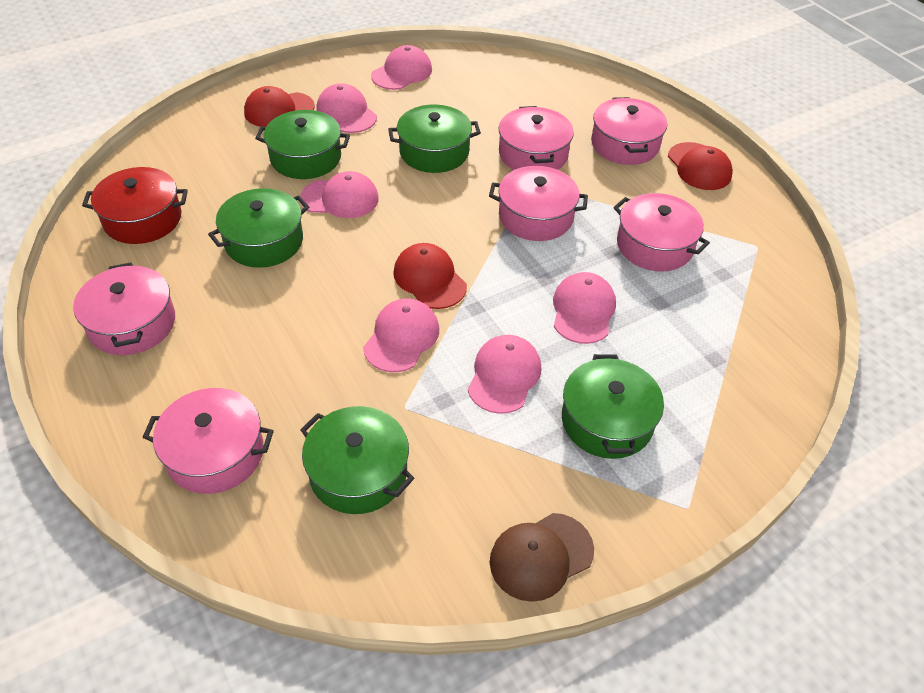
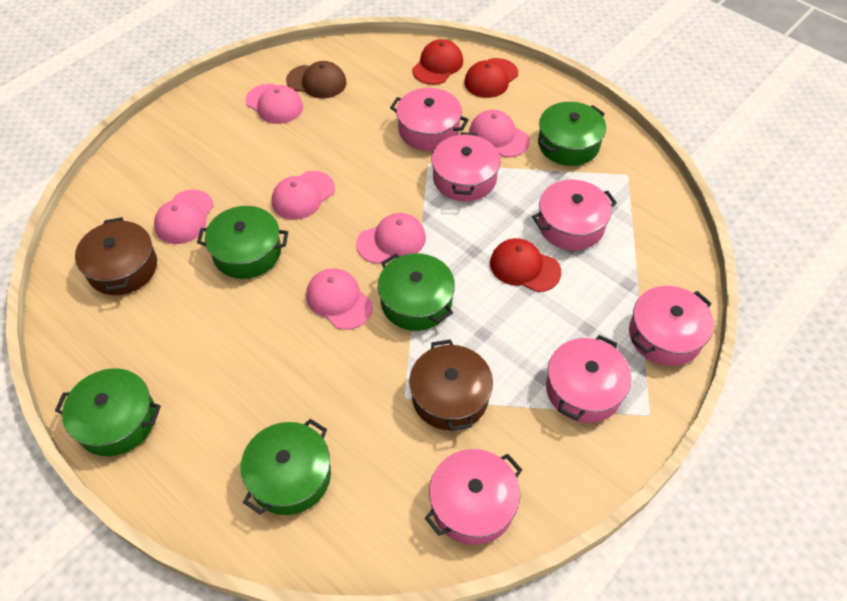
brown pot: 0 -> 2
red pot: 1 -> 0

